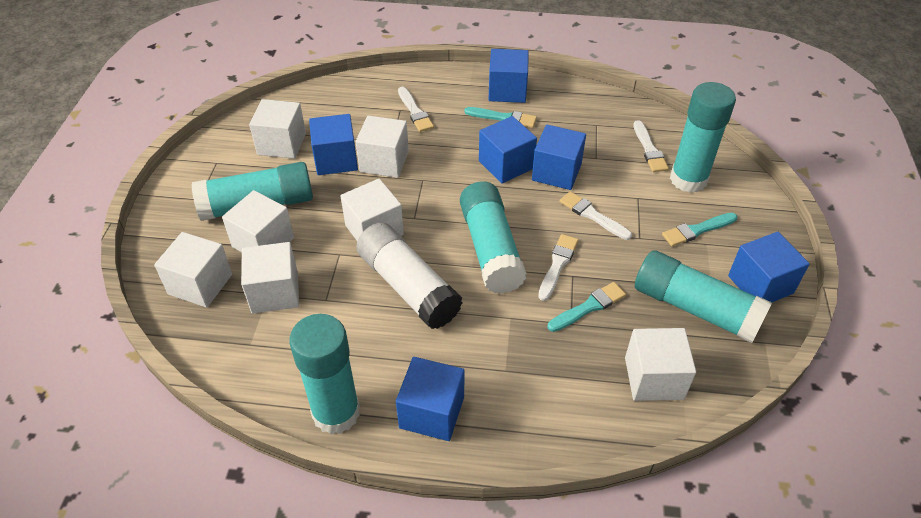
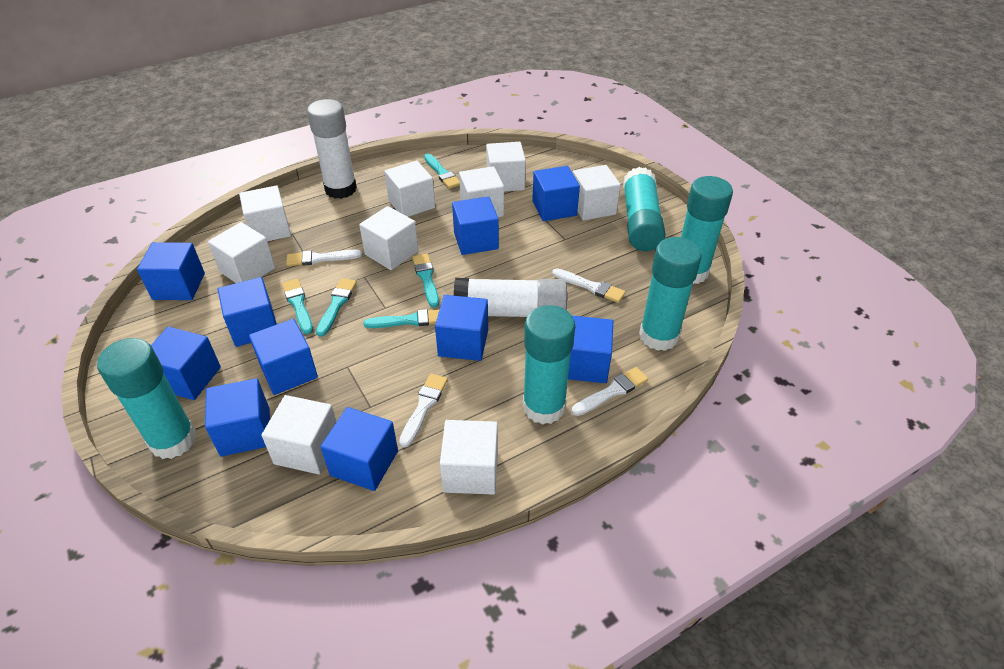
blue cube: 6 -> 10
turquoise brush: 3 -> 5
white cube: 7 -> 9
white glue stick: 1 -> 2

